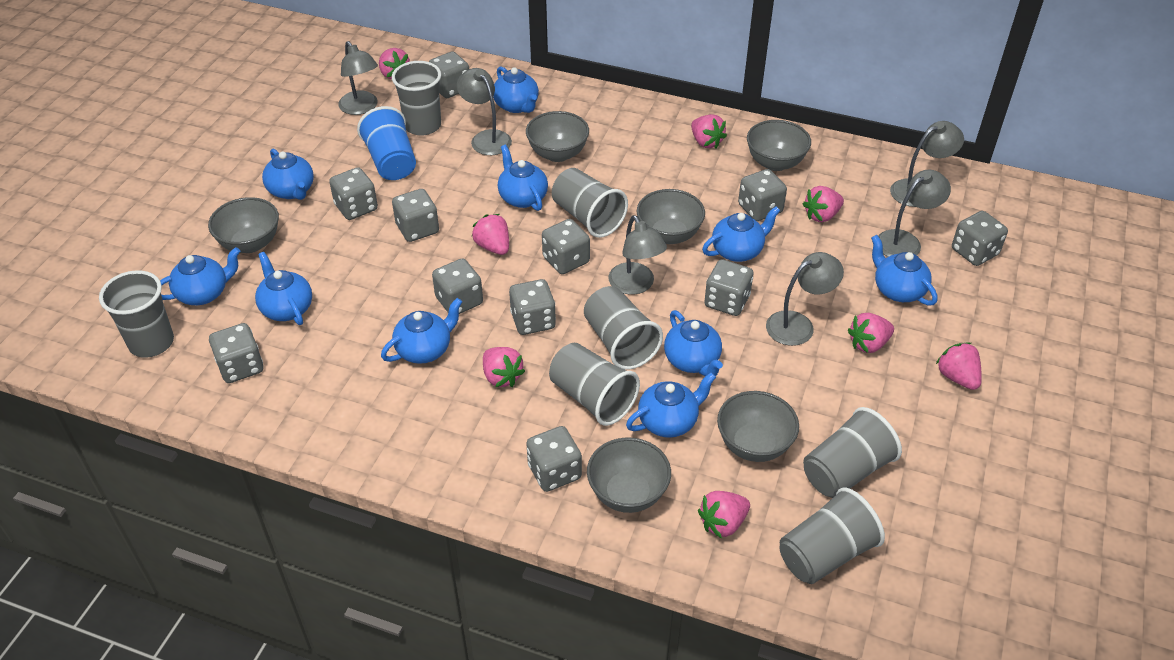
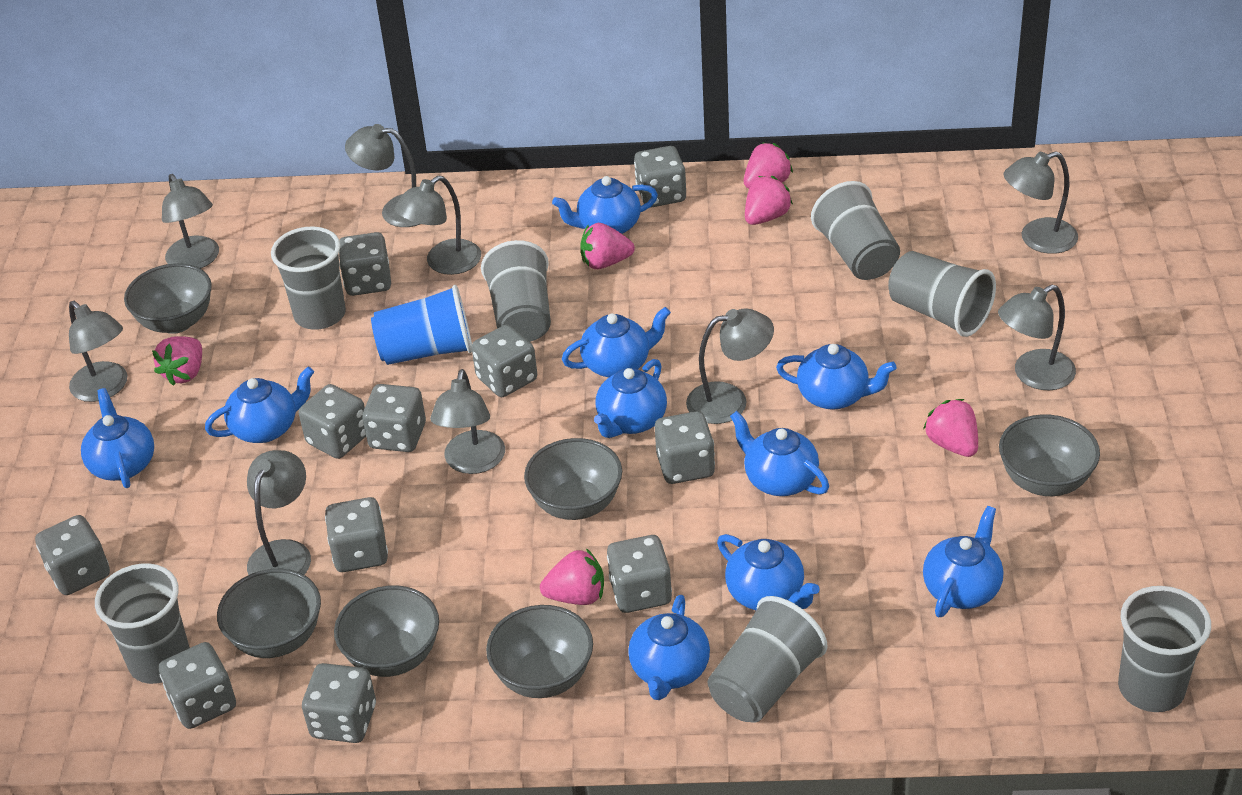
grey lamp: 6 -> 9
pink strawberry: 8 -> 6

